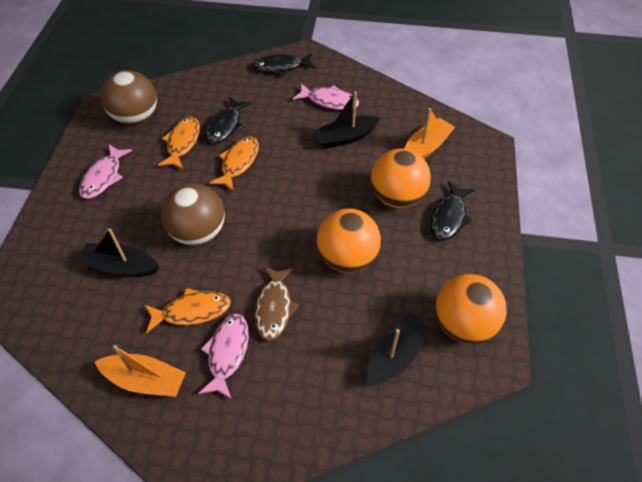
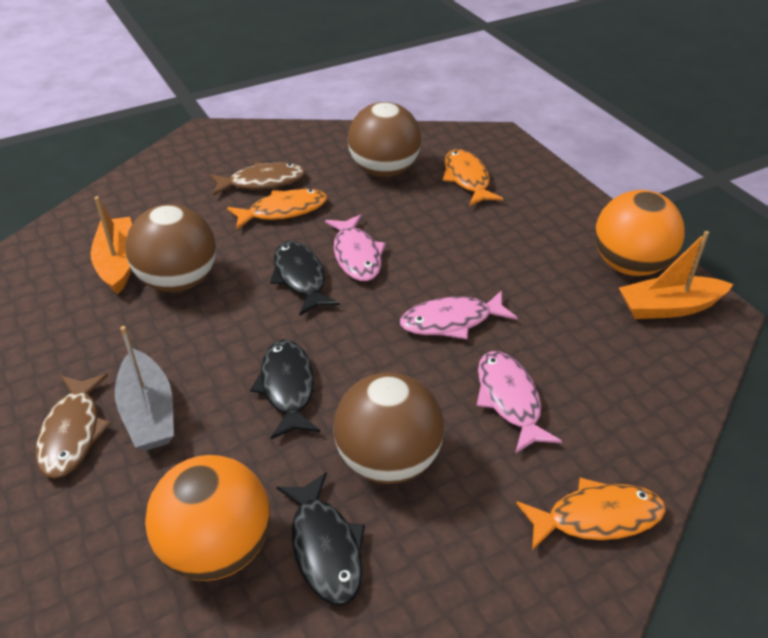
black boat: 3 -> 0
brown ball: 2 -> 3
brown fish: 1 -> 2
grey boat: 0 -> 1
orange ball: 3 -> 2

